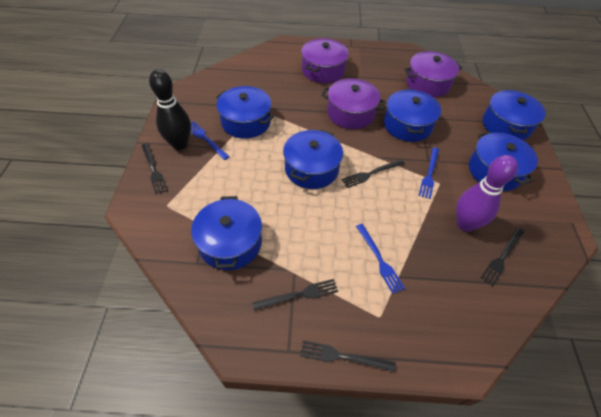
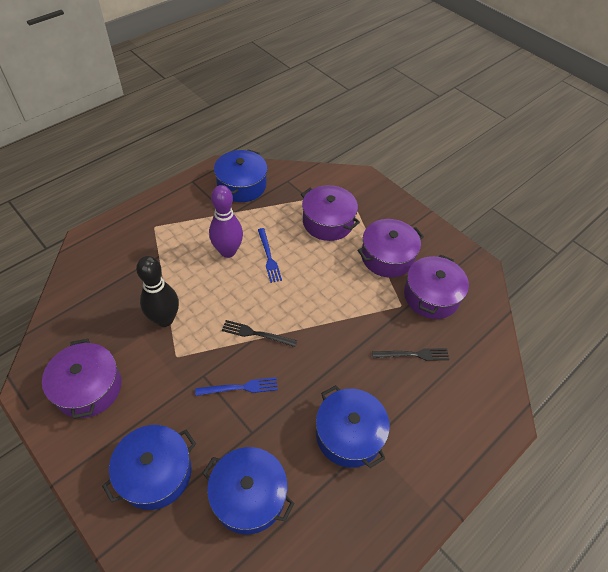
black fork: 5 -> 2
blue fork: 3 -> 2
blue pot: 6 -> 4
purple pot: 3 -> 4

